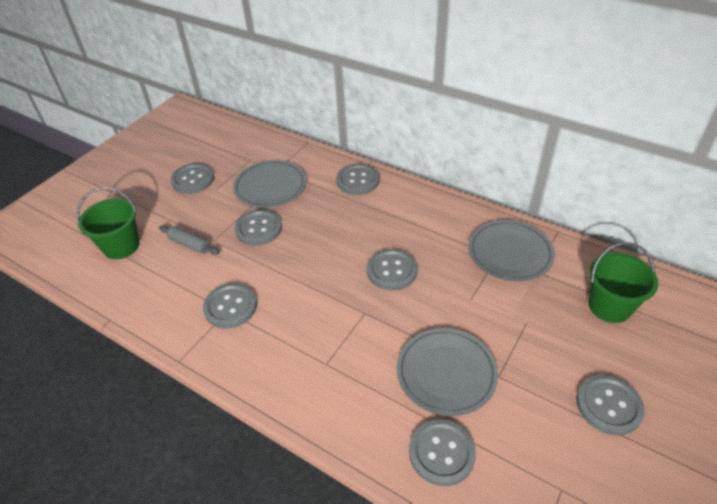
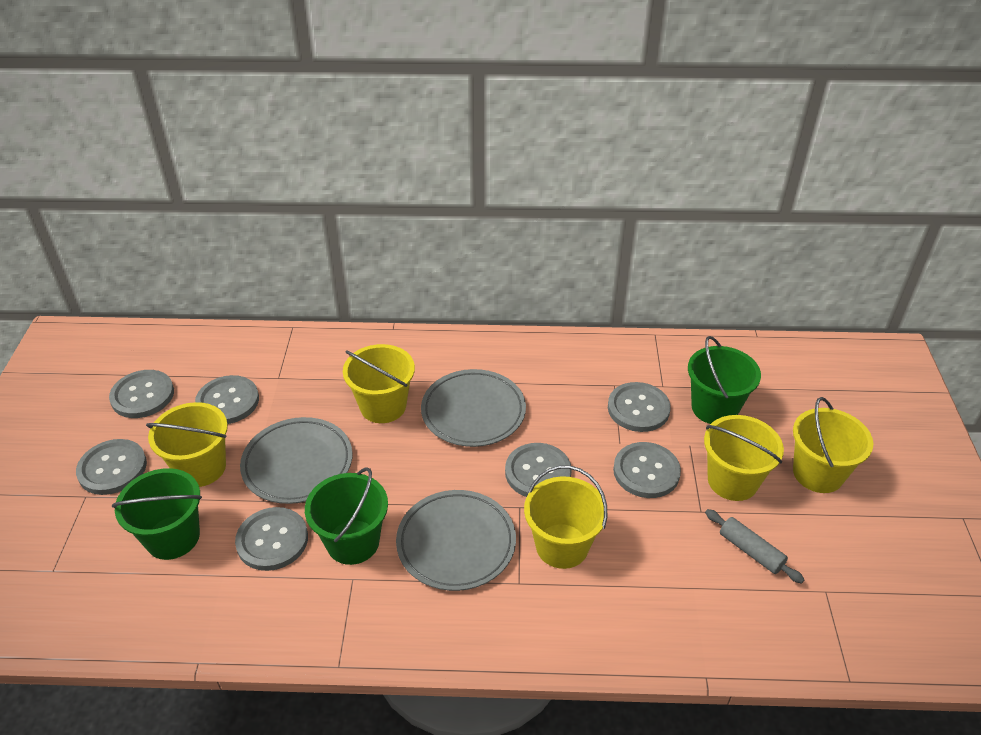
green bucket: 2 -> 3
yellow bucket: 0 -> 5

